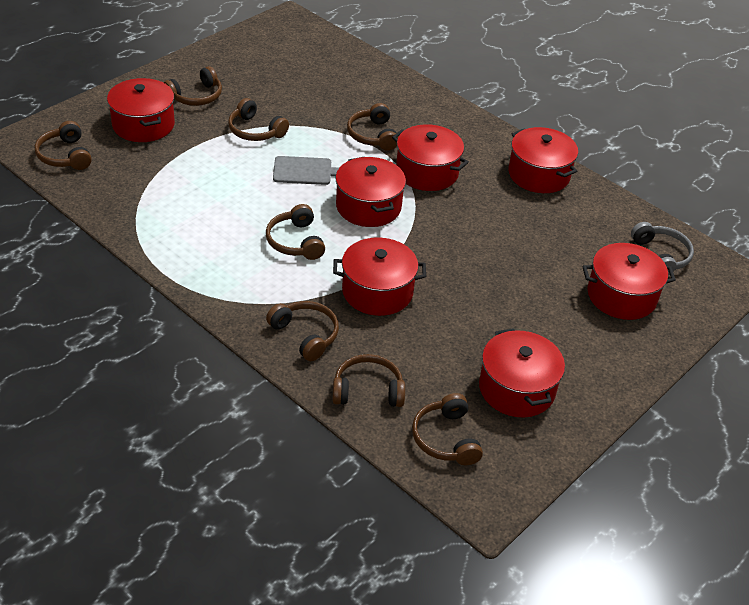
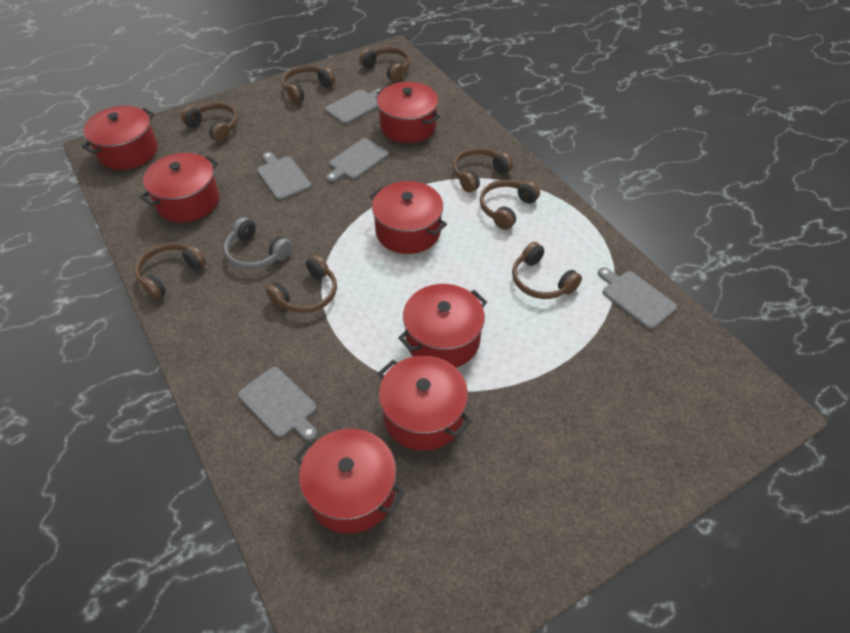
grey cutting board: 1 -> 5

